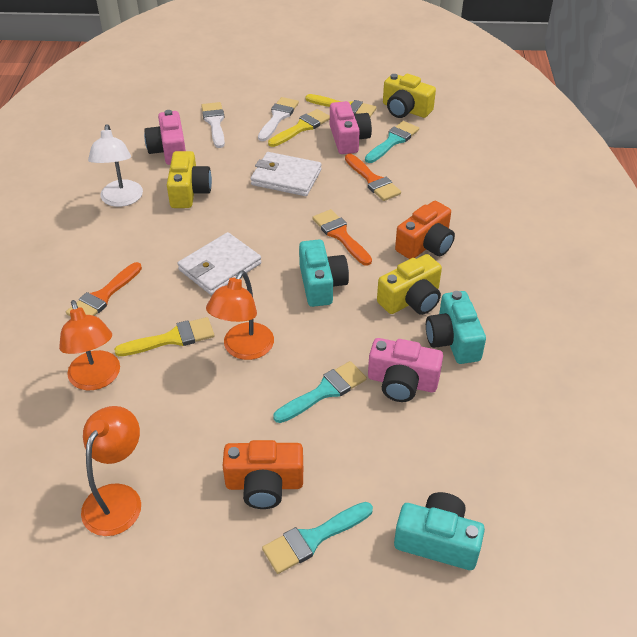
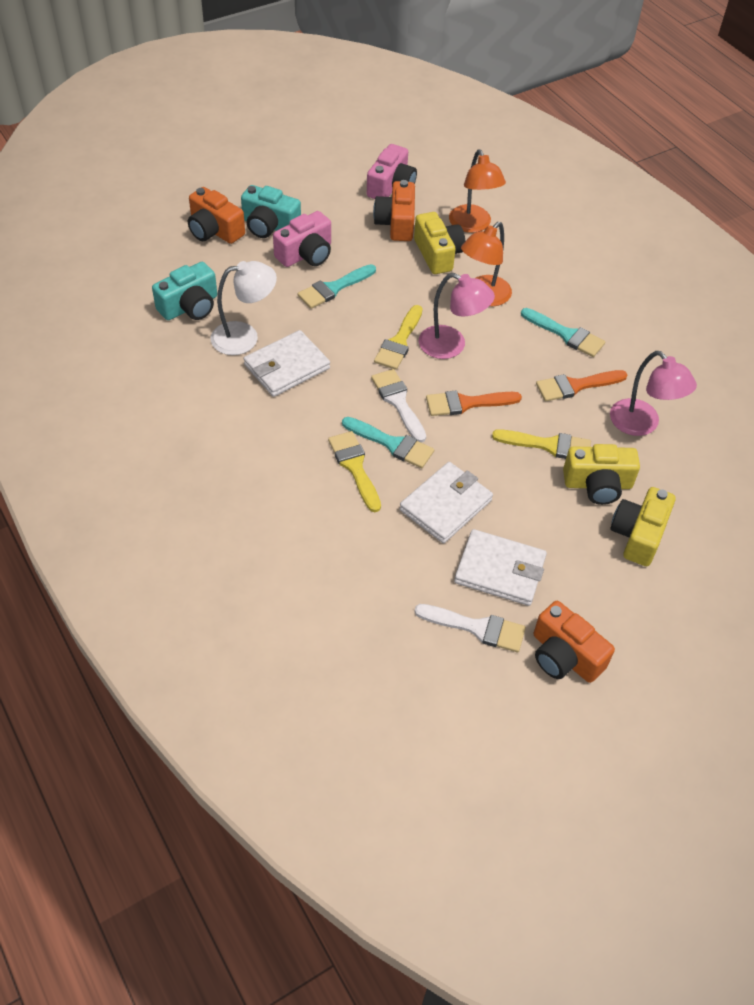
orange brush: 3 -> 2
orange camera: 2 -> 3
orange lamp: 3 -> 2
pink camera: 3 -> 2
pink lamp: 0 -> 2
turquoise camera: 3 -> 2
white wallet: 2 -> 3

